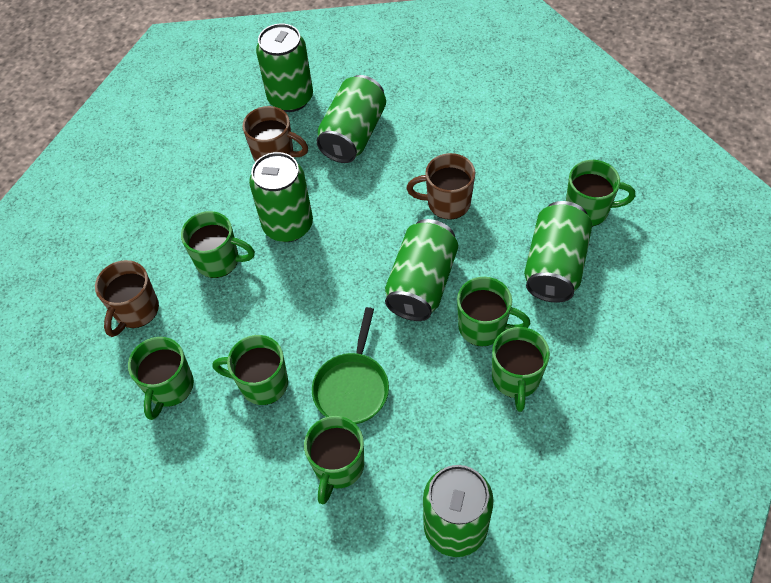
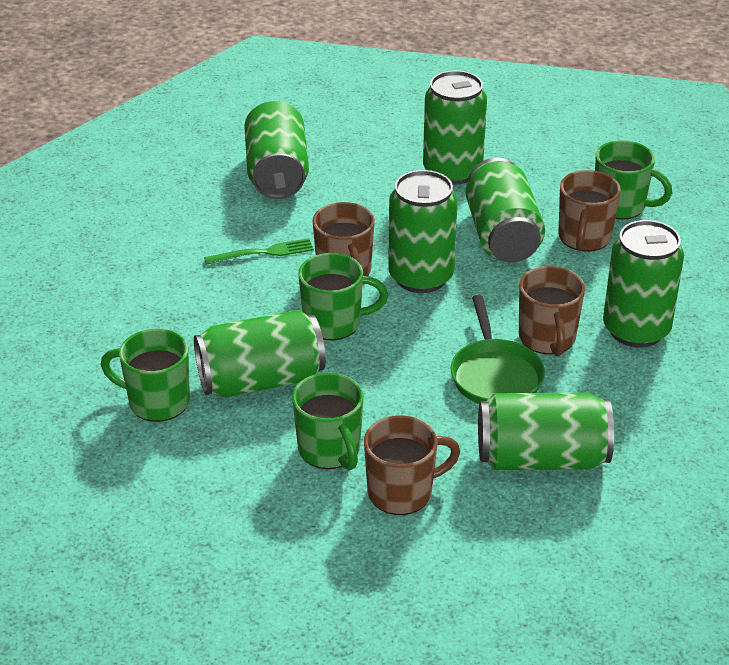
brown mug: 3 -> 4
green can: 6 -> 7
green fork: 0 -> 1
green mug: 7 -> 4

